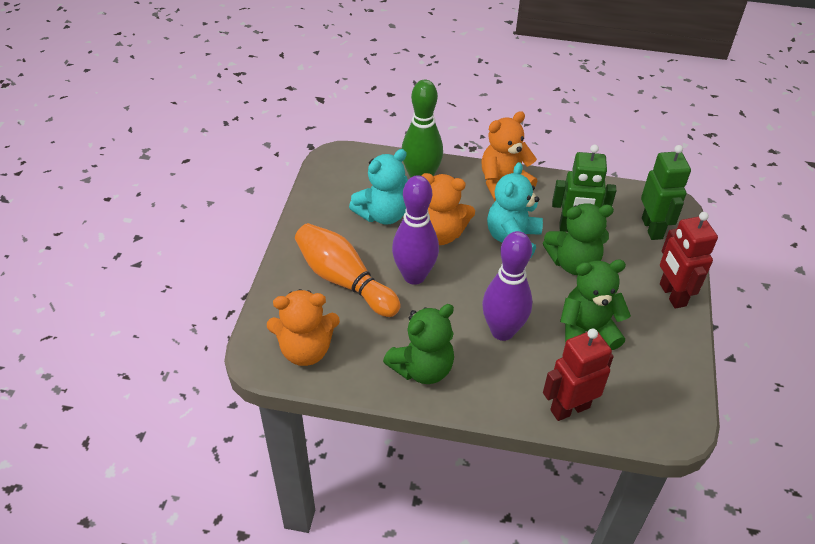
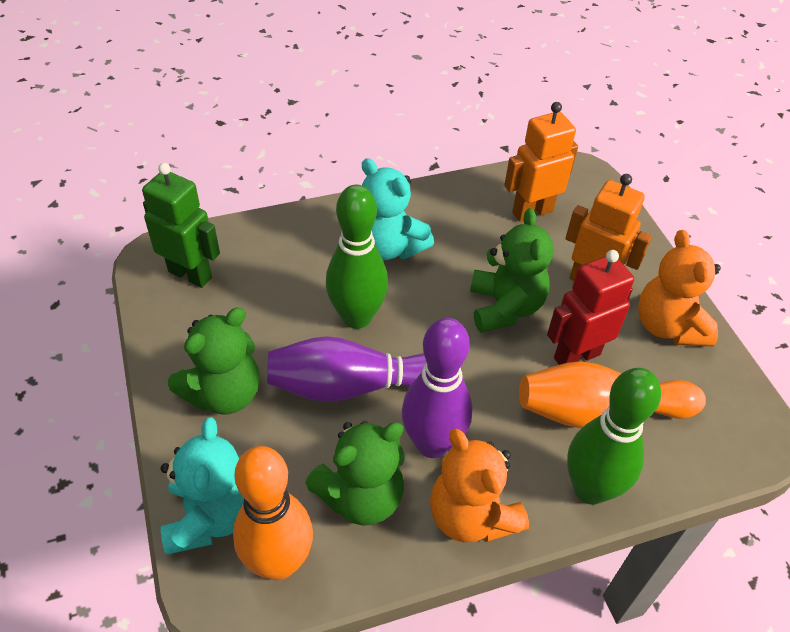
green bowling pin: 1 -> 2
green robot: 2 -> 1
orange bowling pin: 1 -> 2
orange robot: 0 -> 2
orange teddy bear: 3 -> 2
red robot: 2 -> 1

